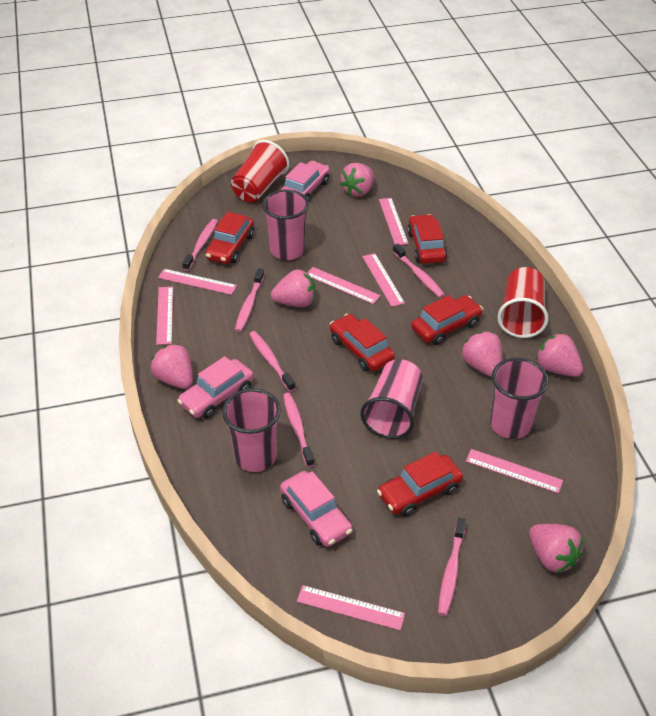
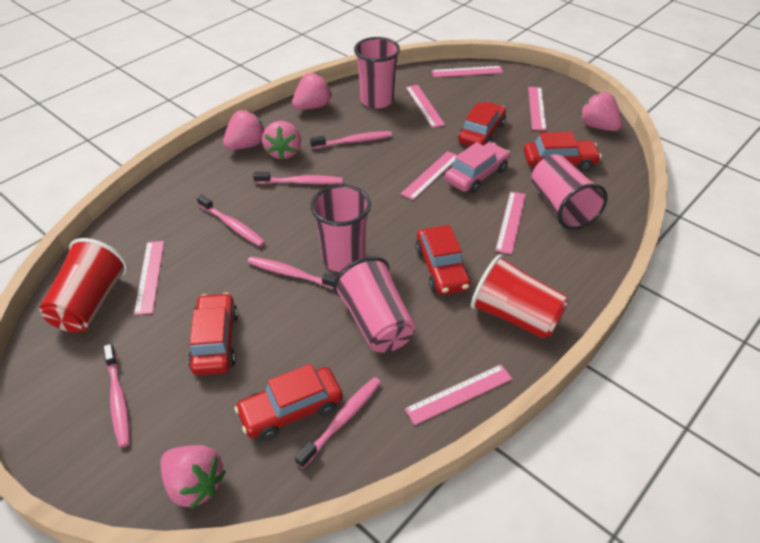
pink car: 3 -> 1
pink strawberry: 6 -> 5

